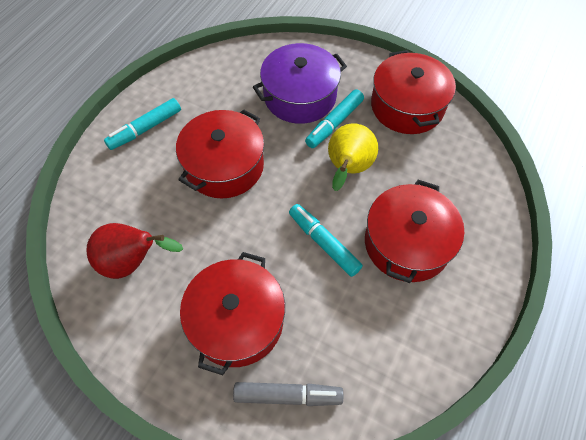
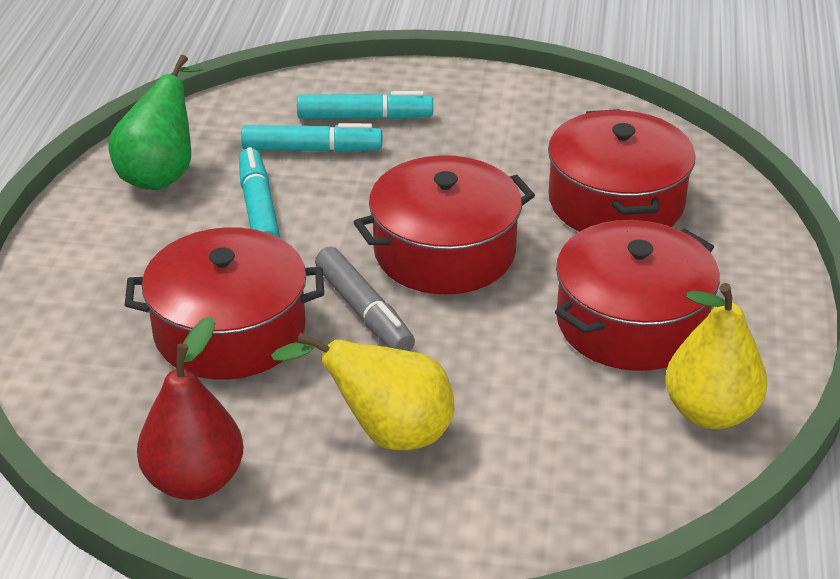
green pear: 0 -> 1
purple pot: 1 -> 0
yellow pear: 1 -> 2

